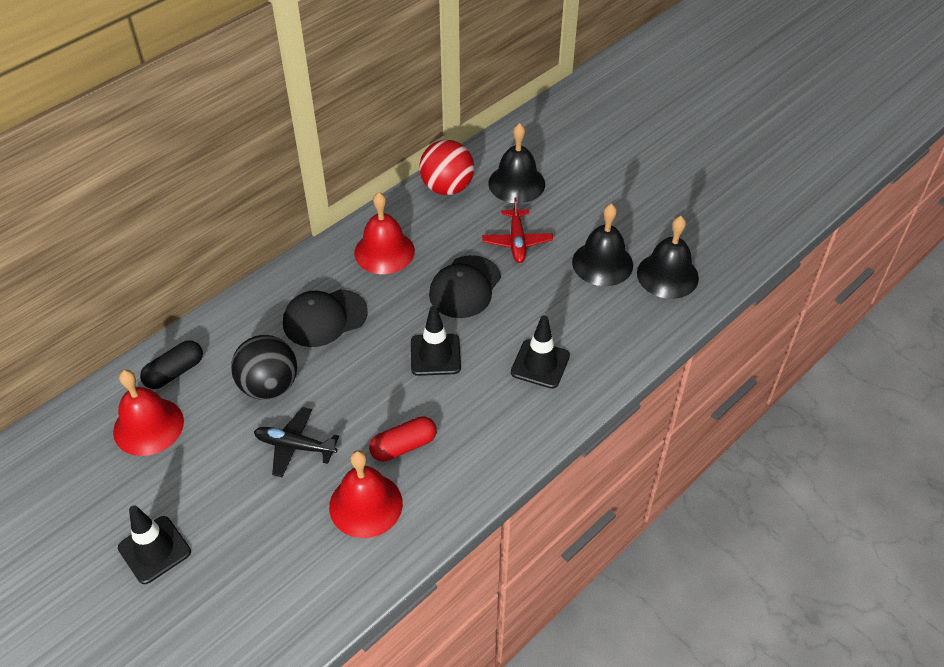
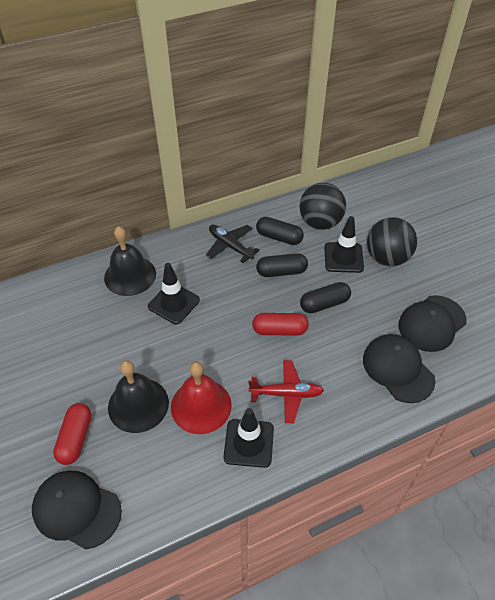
black ball: 1 -> 2
black bell: 3 -> 2
black cap: 2 -> 3
black capsule: 1 -> 3
red ball: 1 -> 0
red bell: 3 -> 1
red capsule: 1 -> 2

